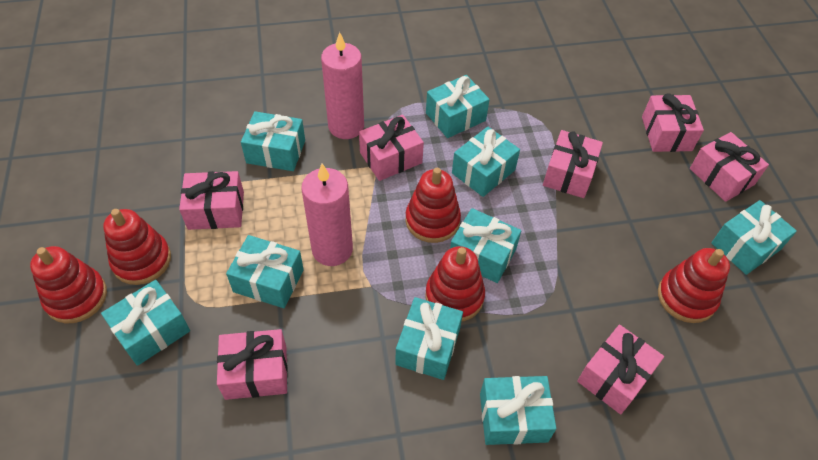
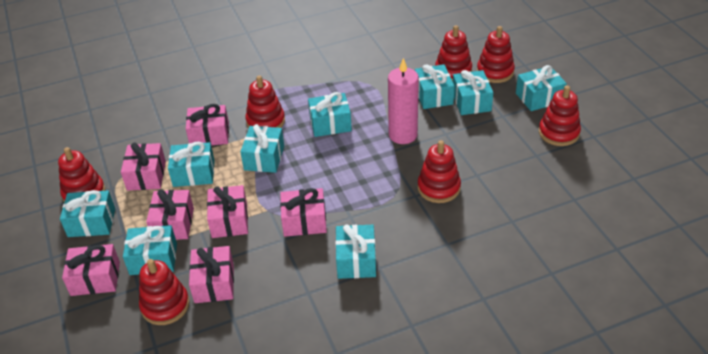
pink candle: 2 -> 1
red stacking toy: 5 -> 7

